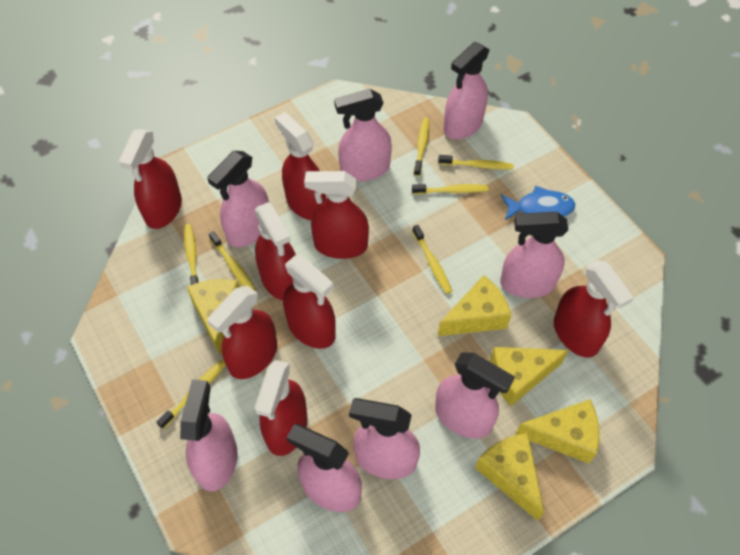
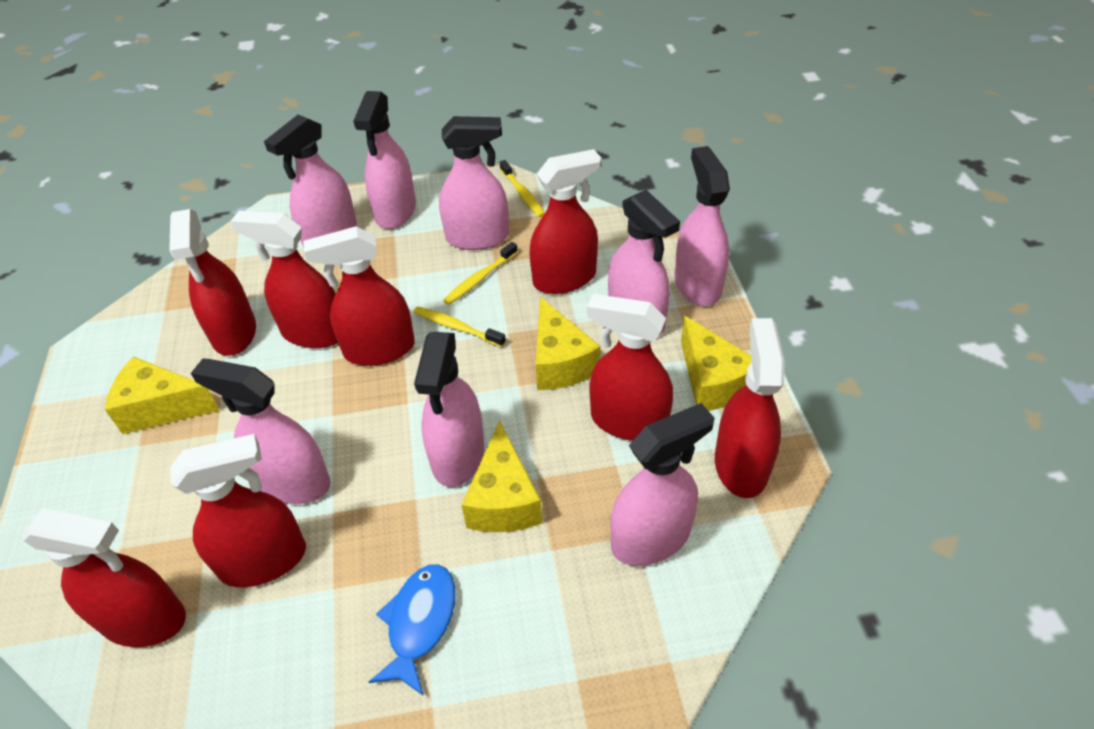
yellow cheese: 5 -> 4
yellow toothbrush: 7 -> 3

